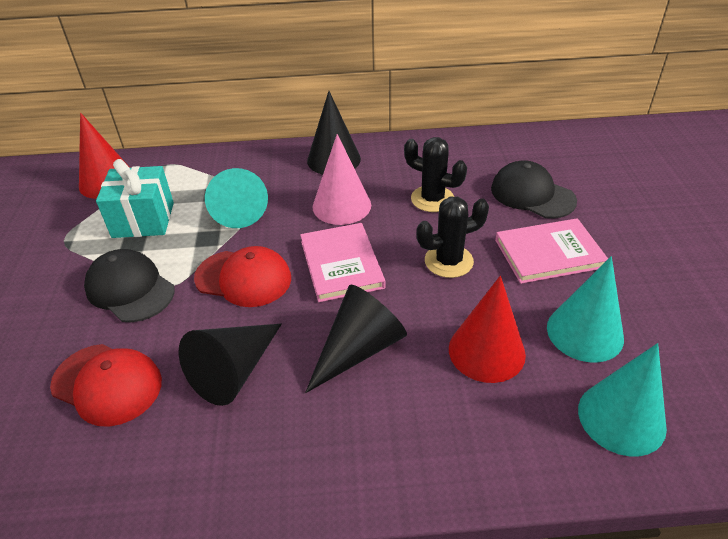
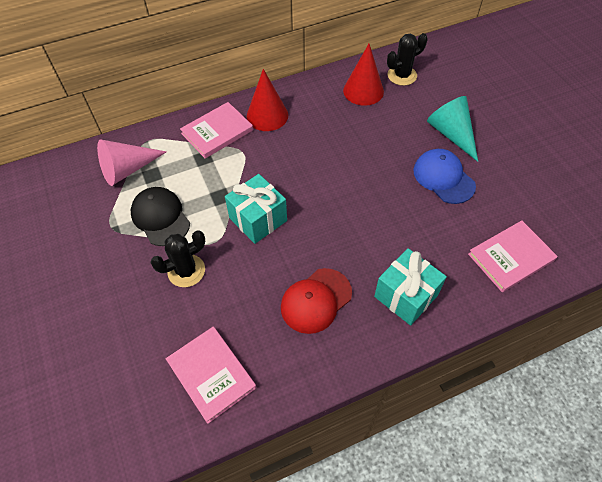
black cap: 2 -> 1
black cone: 3 -> 0
blue cap: 0 -> 1
pink book: 2 -> 3
red cap: 2 -> 1
turquoise cone: 3 -> 1
turquoise gift: 1 -> 2

